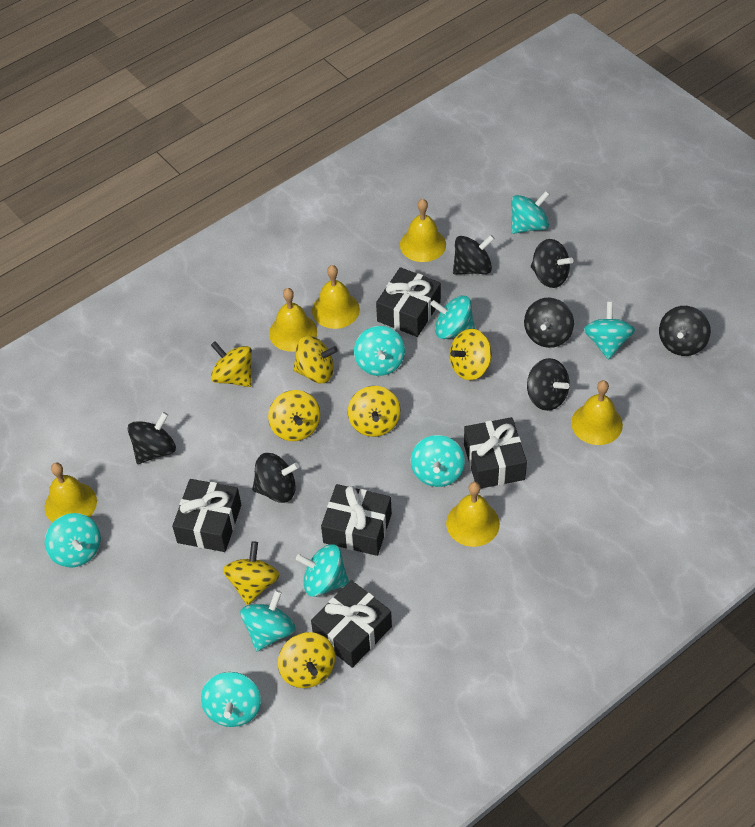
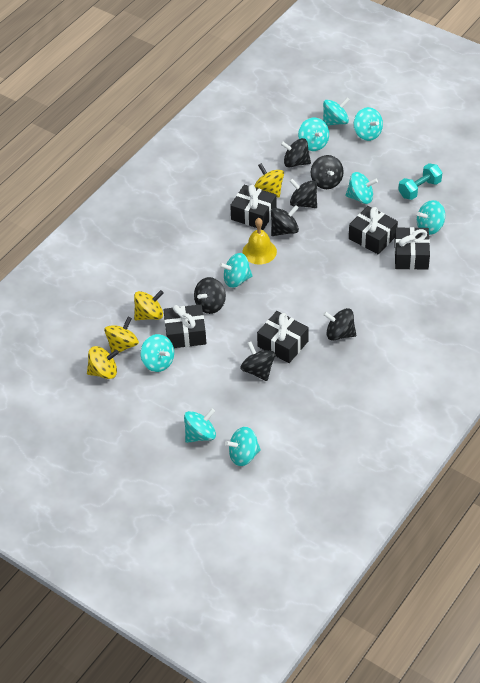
turquoise dumbbell: 0 -> 1
yellow bell: 6 -> 1
yellow spinning top: 7 -> 4

